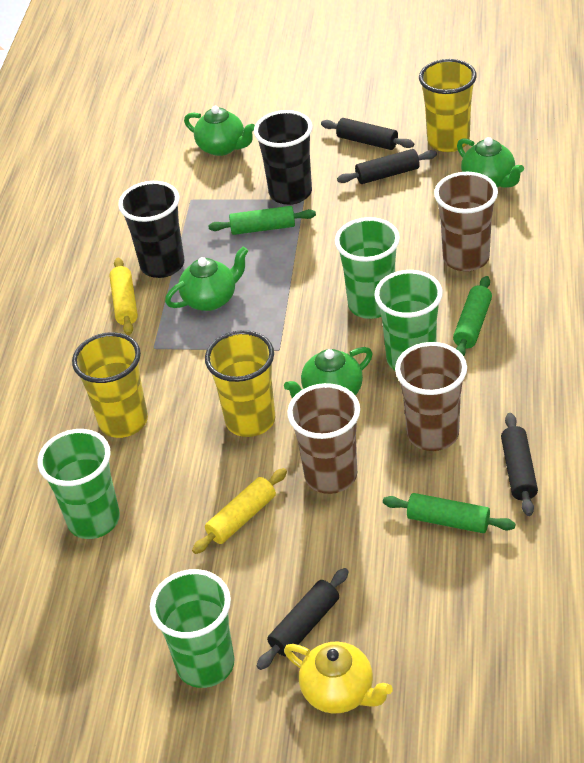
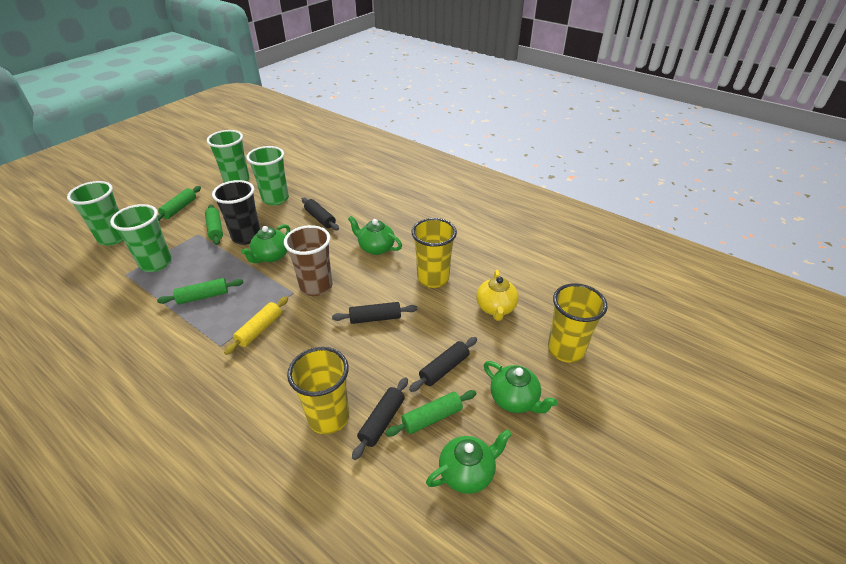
black cup: 2 -> 1
brown cup: 3 -> 1
green rolling pin: 3 -> 4
yellow rolling pin: 2 -> 1

